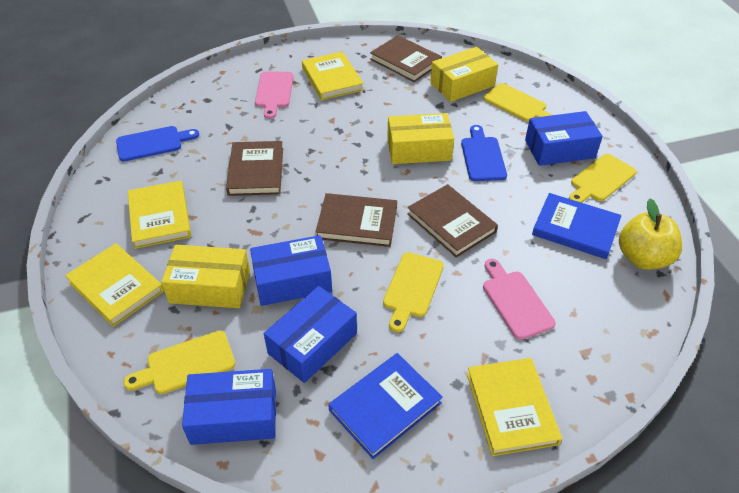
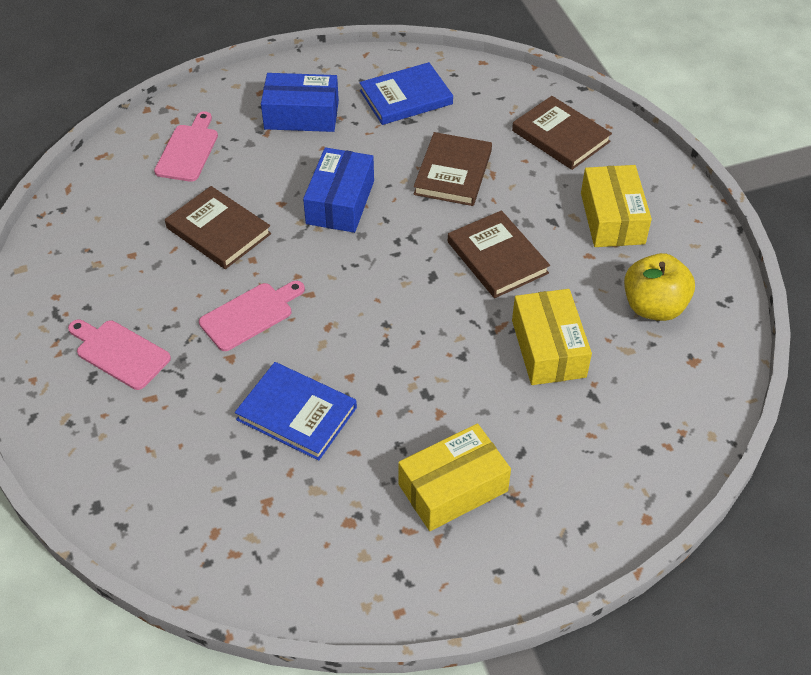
blue box: 4 -> 2
blue cutting board: 2 -> 0
pink cutting board: 2 -> 3
yellow book: 4 -> 0
yellow cutting board: 4 -> 0

